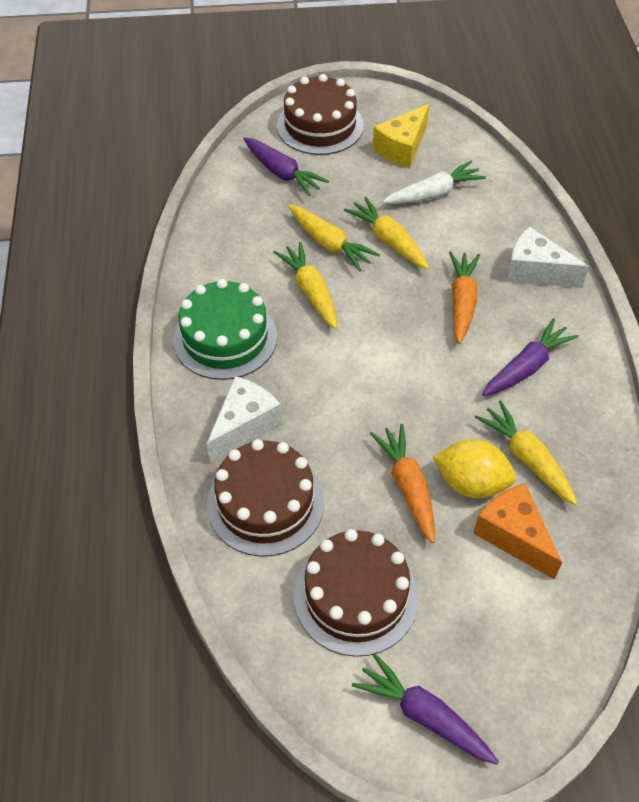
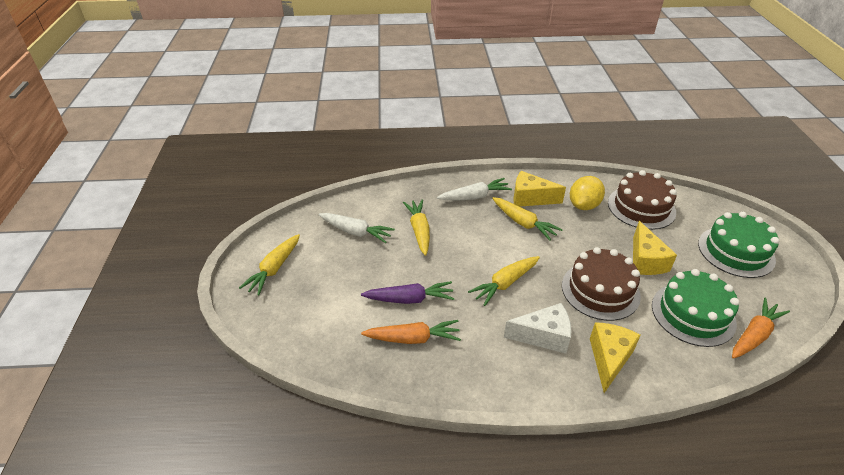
brown cake: 3 -> 2
green cake: 1 -> 2
orange cheese: 1 -> 0
purple carrot: 3 -> 1
white carrot: 1 -> 2
white cheese: 2 -> 1
yellow cheese: 1 -> 3

